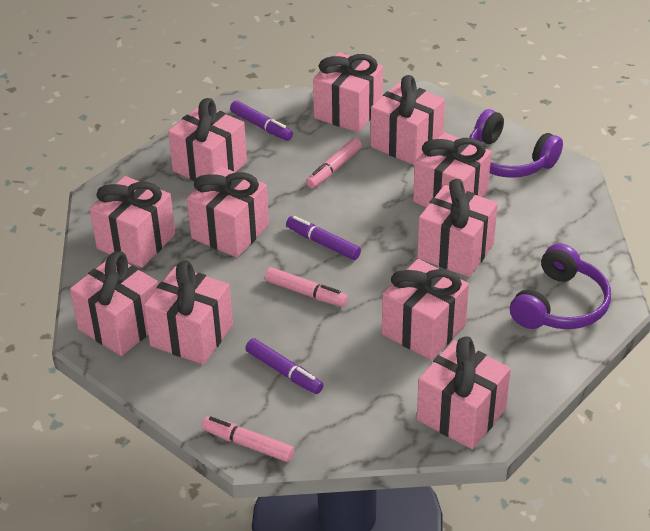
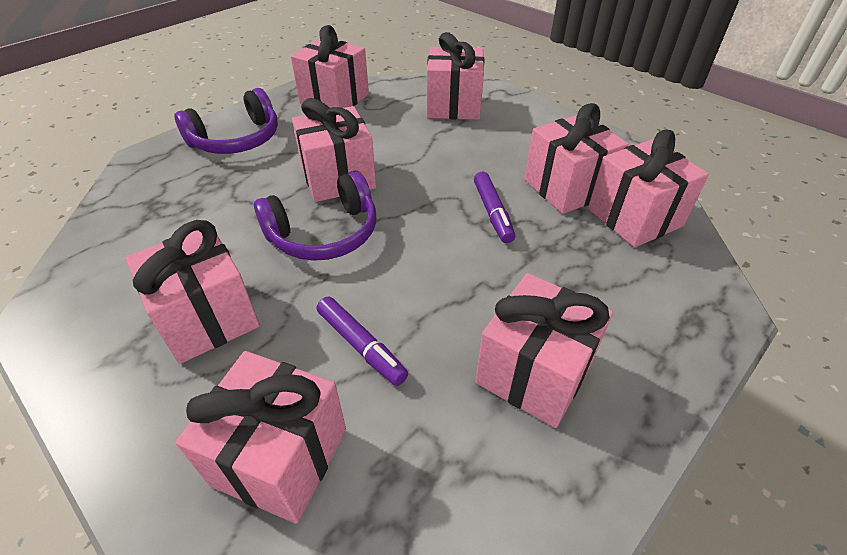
pink gift: 11 -> 8
pink marker: 3 -> 0
purple marker: 3 -> 2

